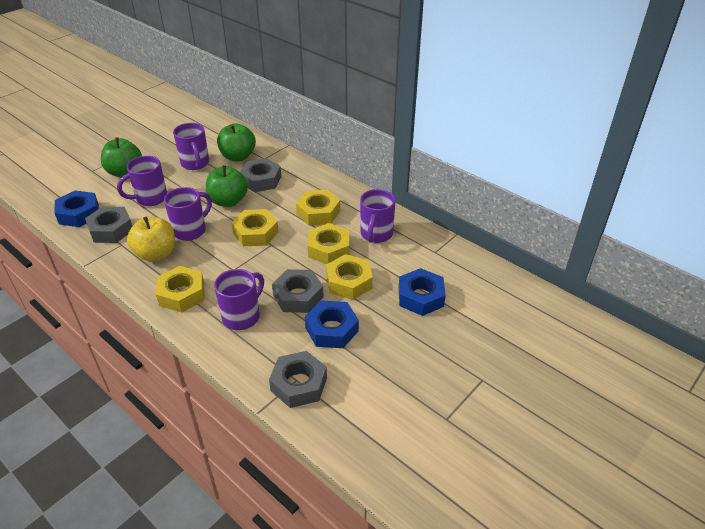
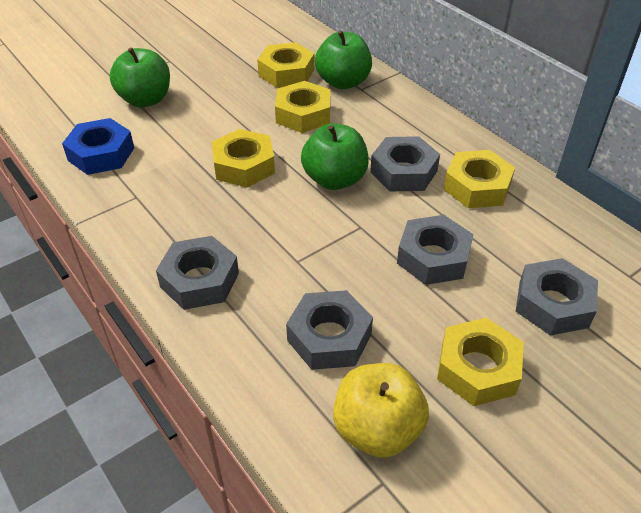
blue nut: 3 -> 1
grey nut: 4 -> 5
purple mug: 5 -> 0

